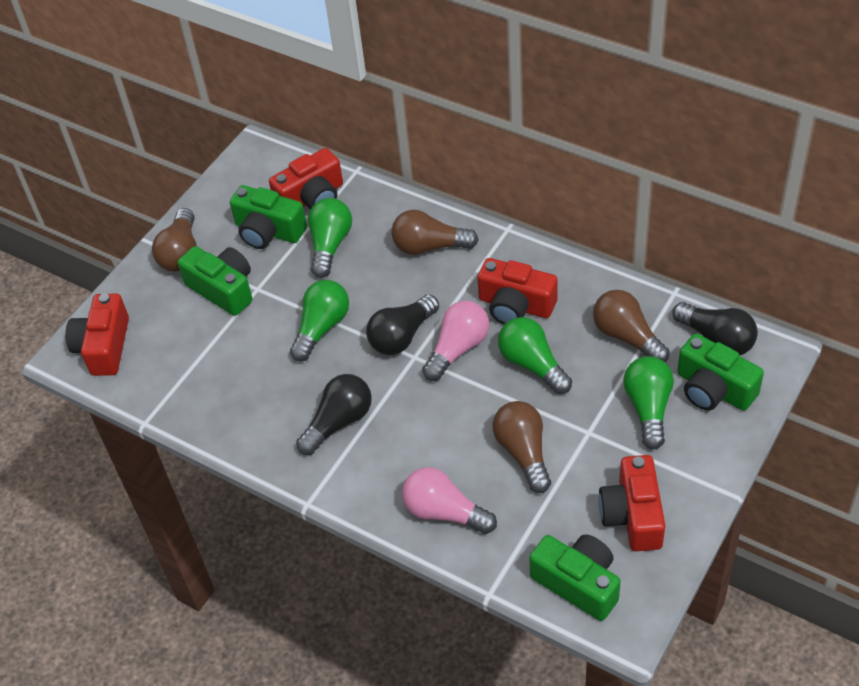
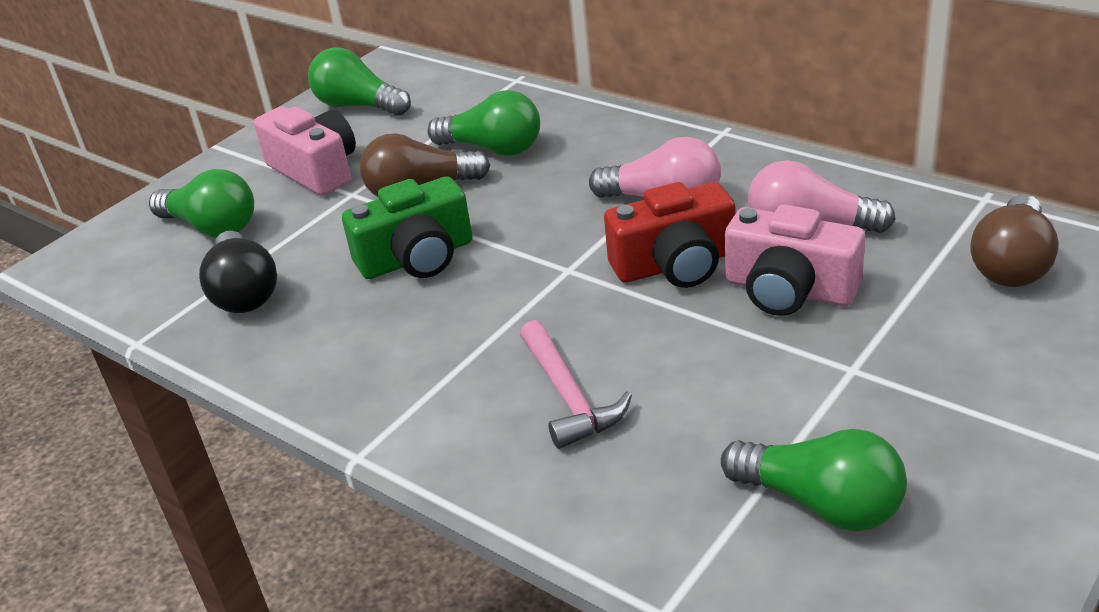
black light bulb: 3 -> 1
brown light bulb: 4 -> 2
green camera: 4 -> 1
pink camera: 0 -> 2
pink hammer: 0 -> 1
red camera: 4 -> 1

